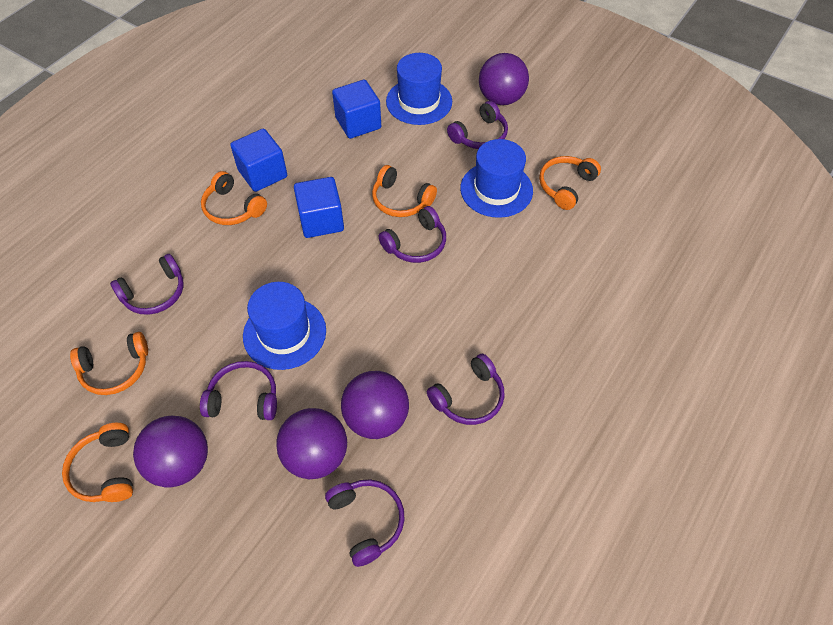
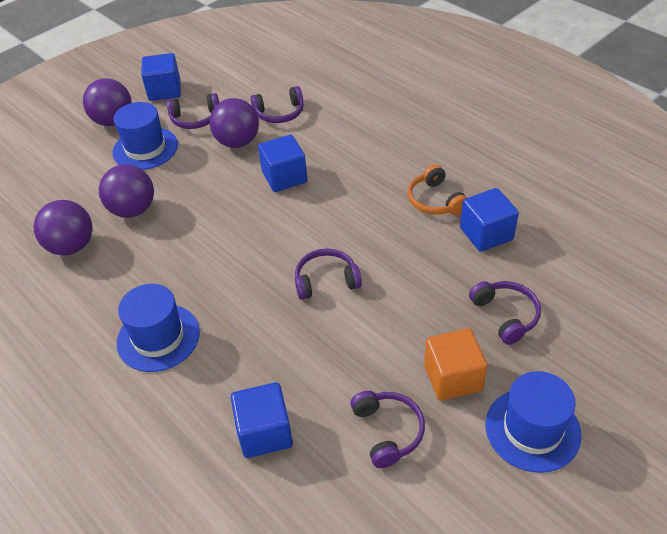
blue cube: 3 -> 4
orange cube: 0 -> 1
orange headphones: 5 -> 1
purple headphones: 6 -> 5

